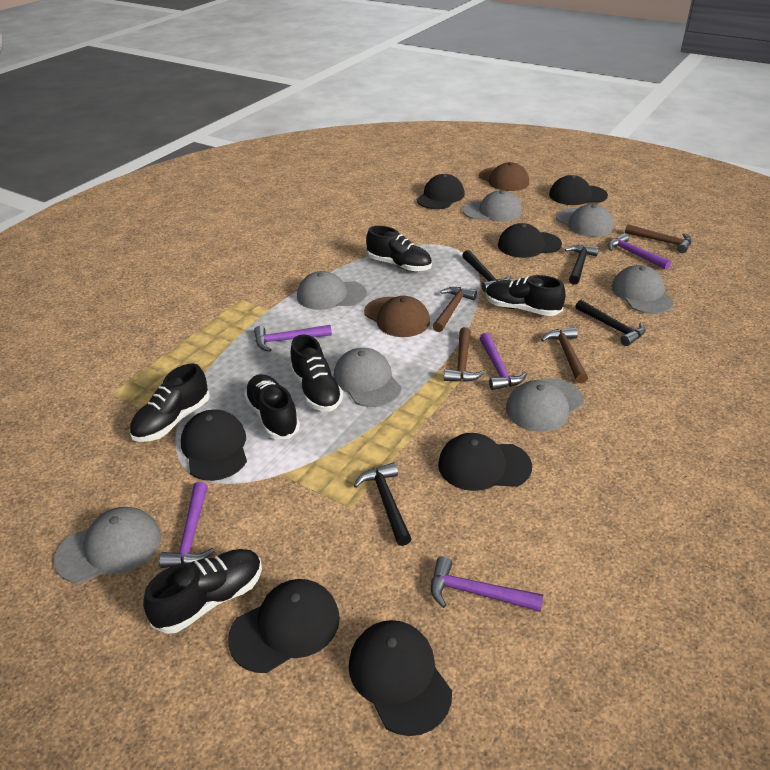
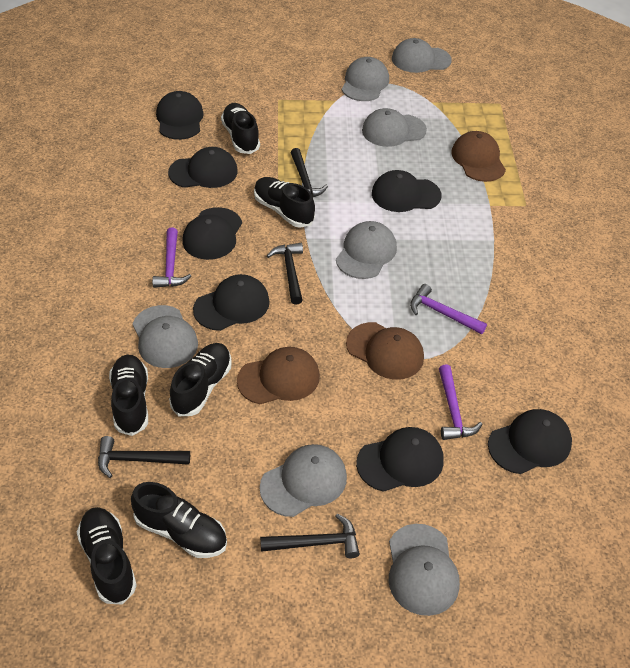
brown cap: 2 -> 3
brown hammer: 4 -> 0
purple hammer: 5 -> 3

